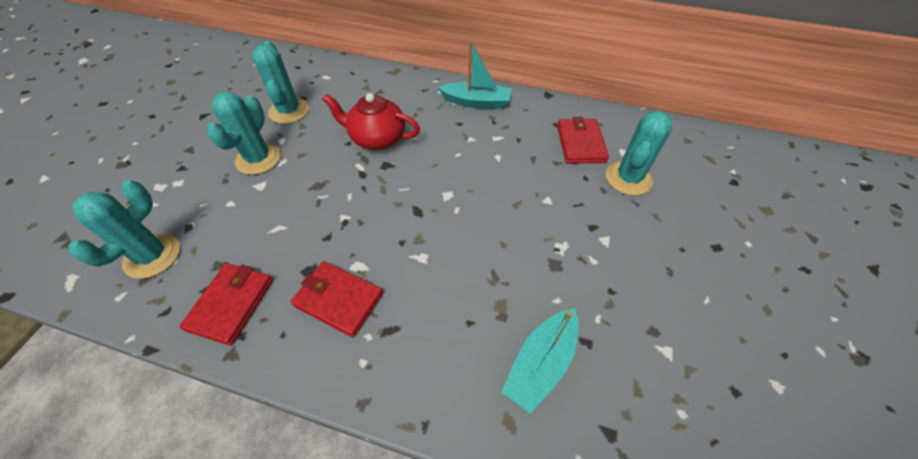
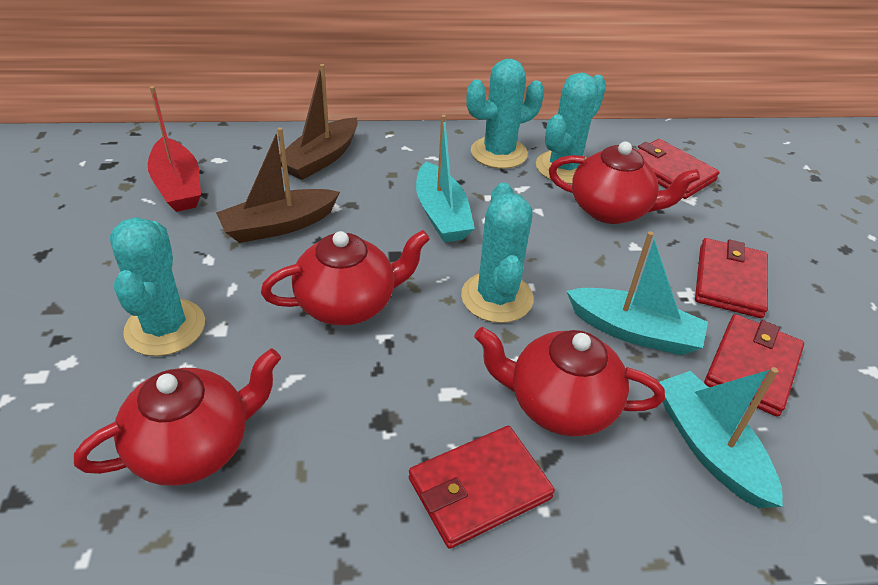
brown boat: 0 -> 2
red boat: 0 -> 1
red teapot: 1 -> 4
red wallet: 3 -> 4
turquoise boat: 2 -> 3

